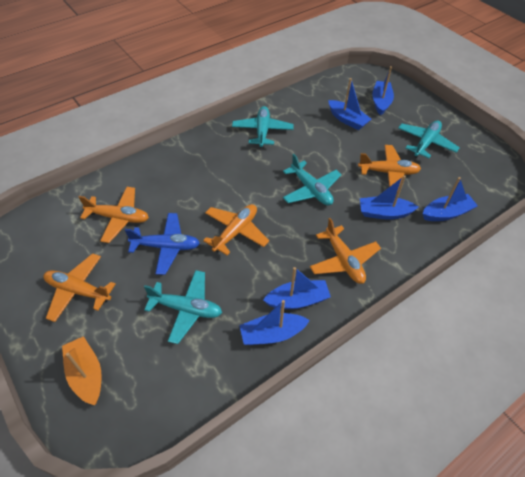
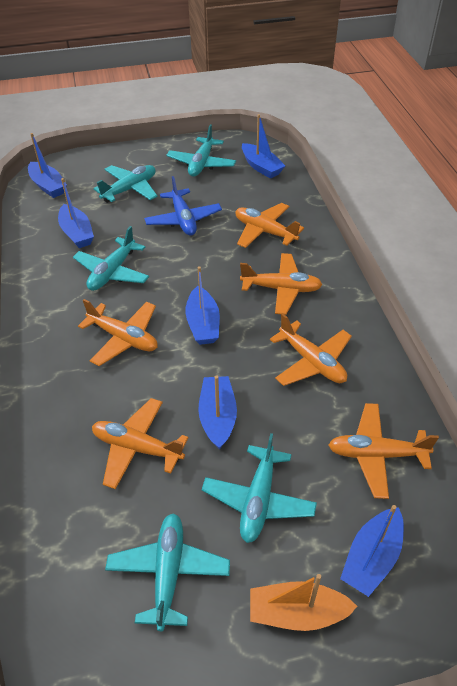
orange plane: 5 -> 6
turquoise plane: 4 -> 5

